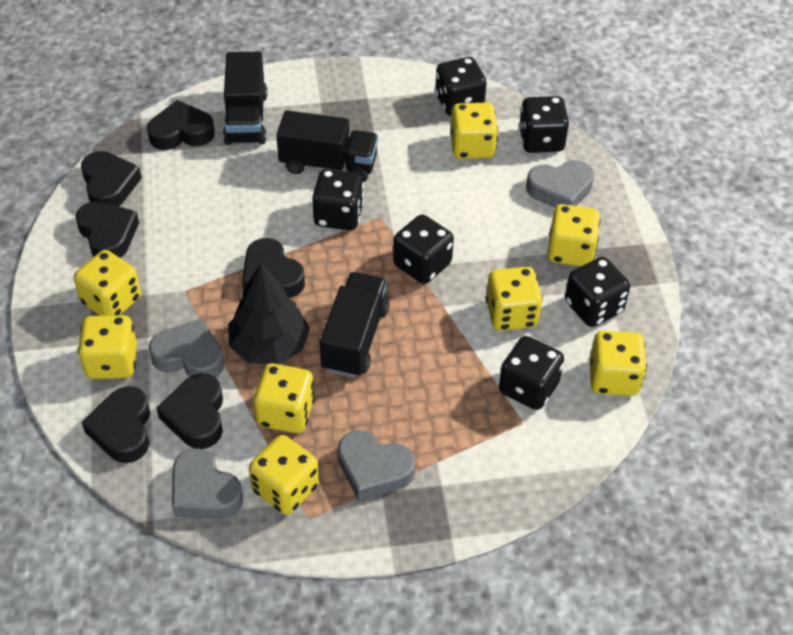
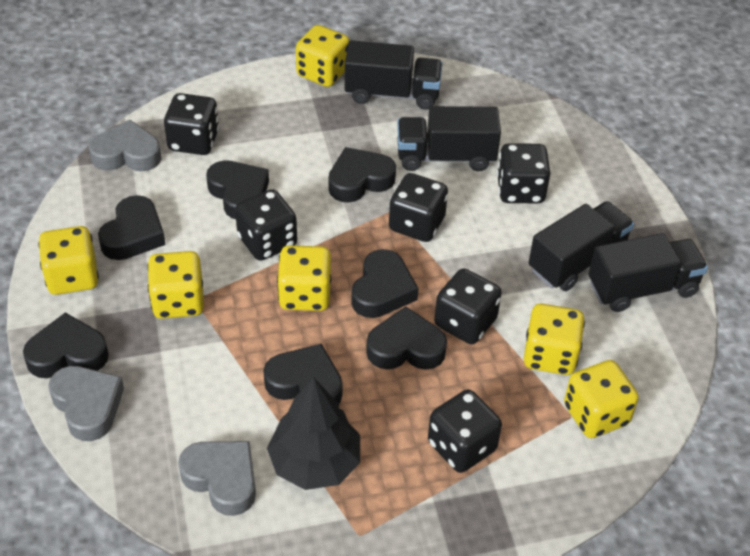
black heart: 6 -> 7
black truck: 3 -> 4
grey heart: 4 -> 3
yellow dice: 8 -> 6

